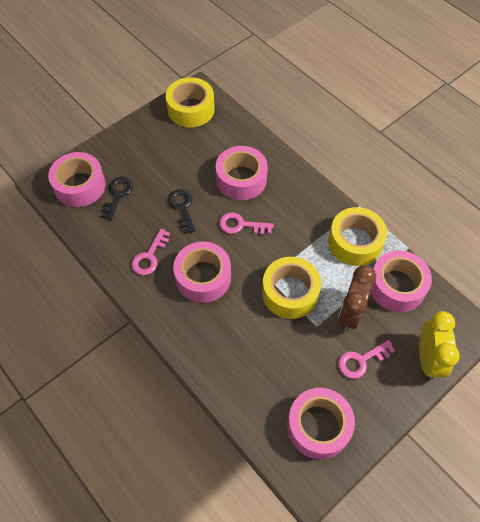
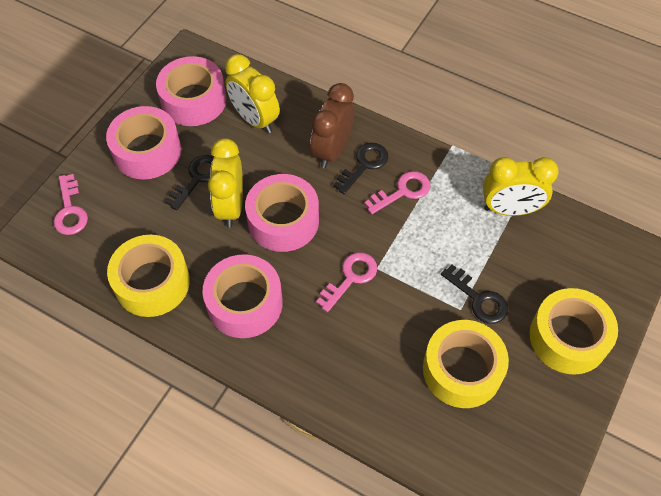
black key: 2 -> 3
pink tape: 5 -> 4
yellow clock: 1 -> 3

